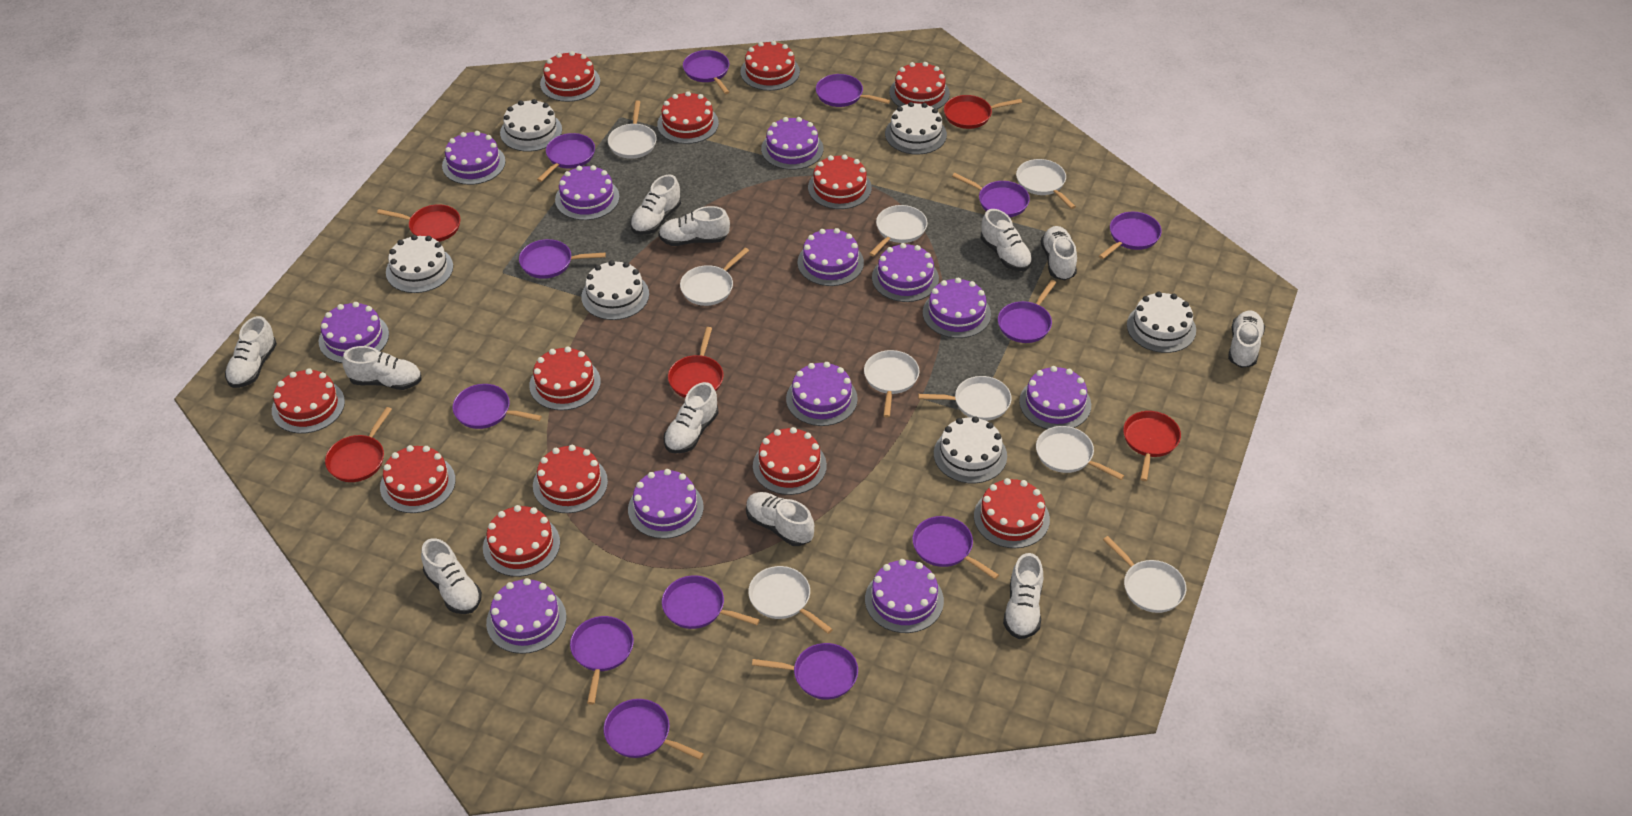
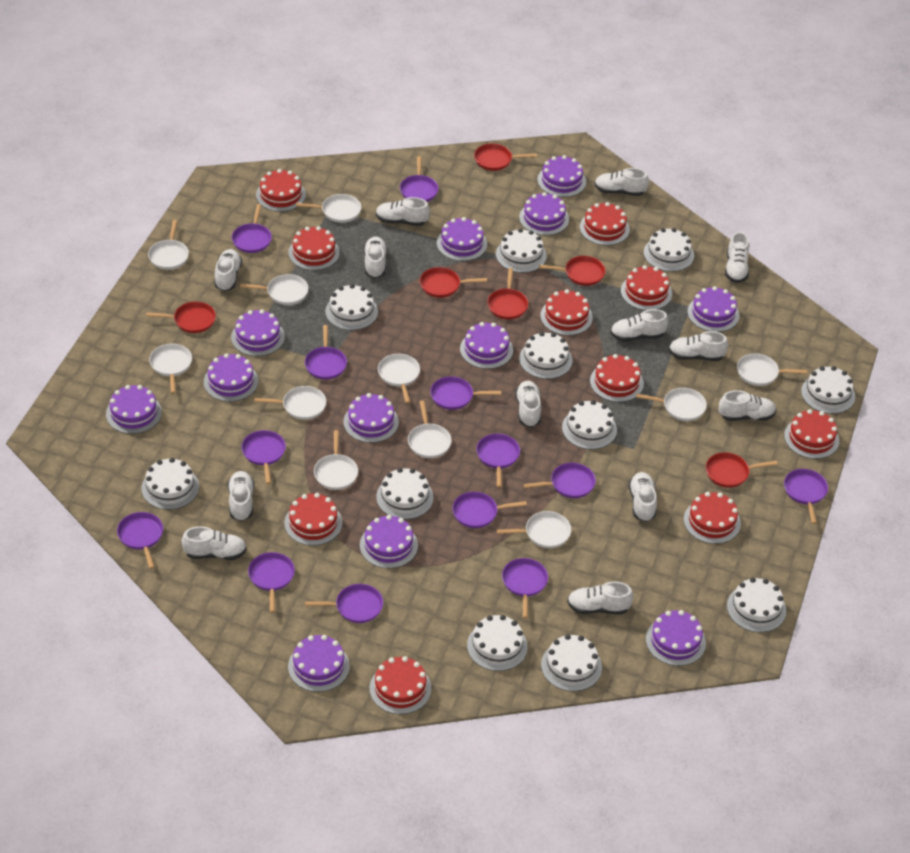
red cake: 12 -> 10
red pan: 5 -> 6
white cake: 6 -> 11
white pan: 9 -> 11
white shoe: 11 -> 13

